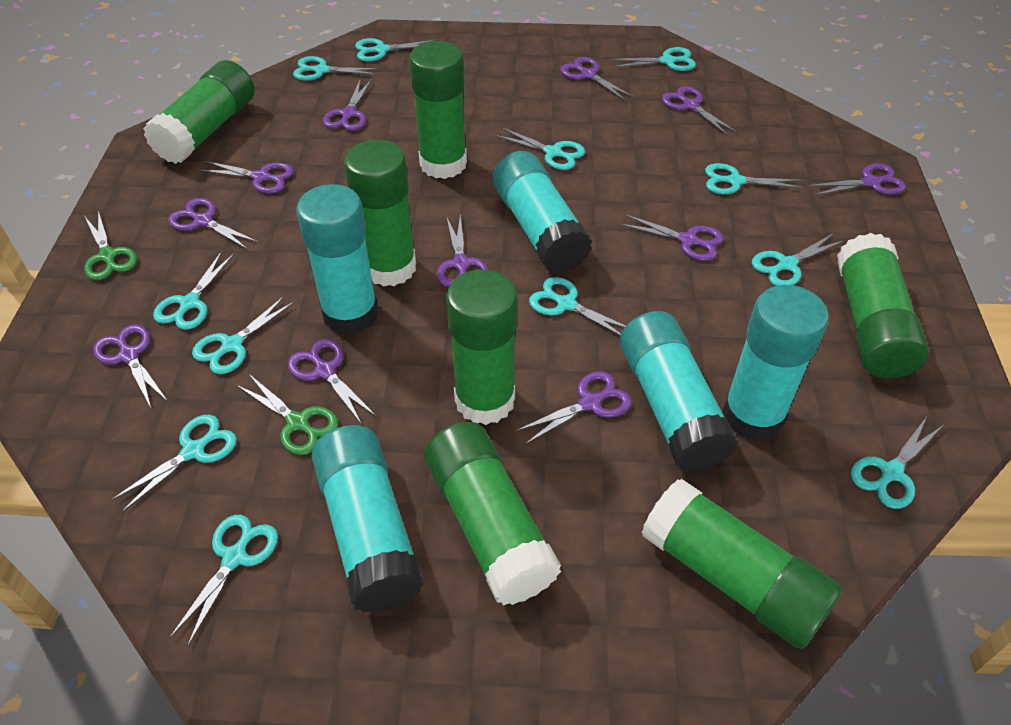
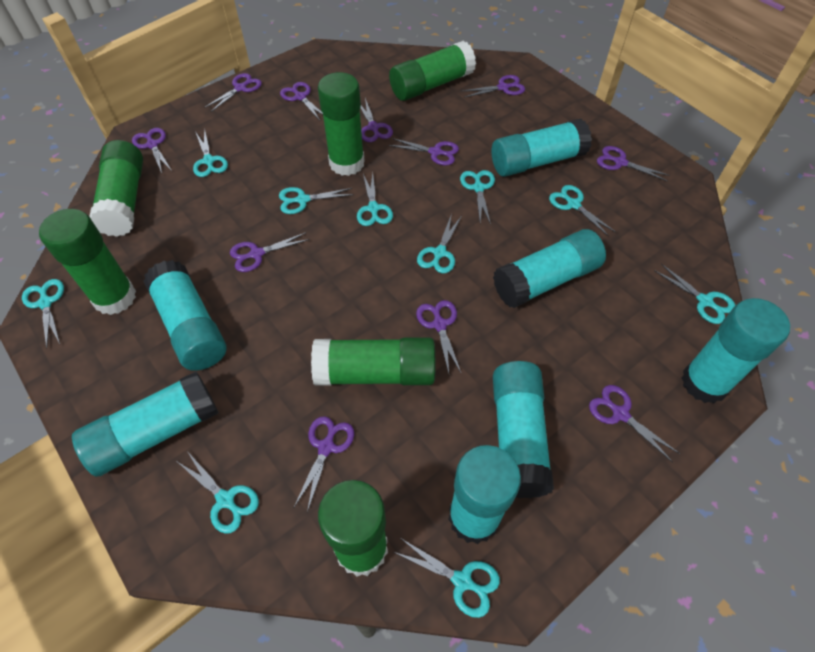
green glue stick: 7 -> 6
green scissors: 2 -> 0
turquoise glue stick: 5 -> 7
turquoise scissors: 12 -> 10

